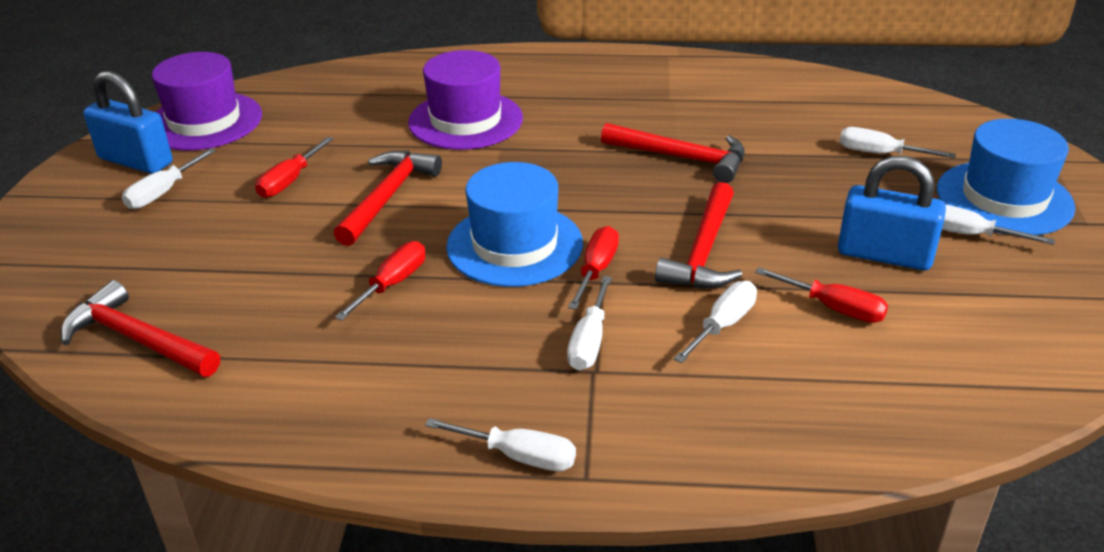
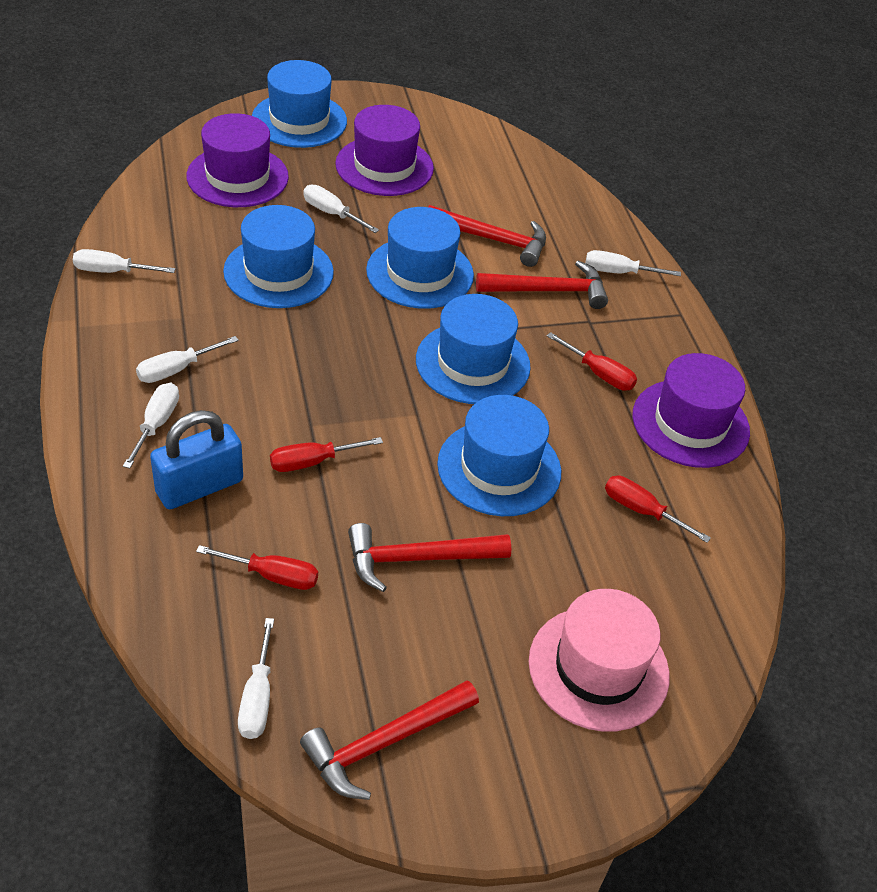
blue hat: 2 -> 5
blue padlock: 2 -> 1
pink hat: 0 -> 1
purple hat: 2 -> 3

